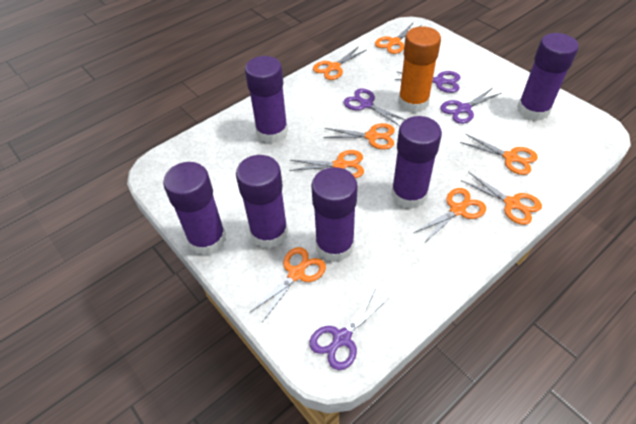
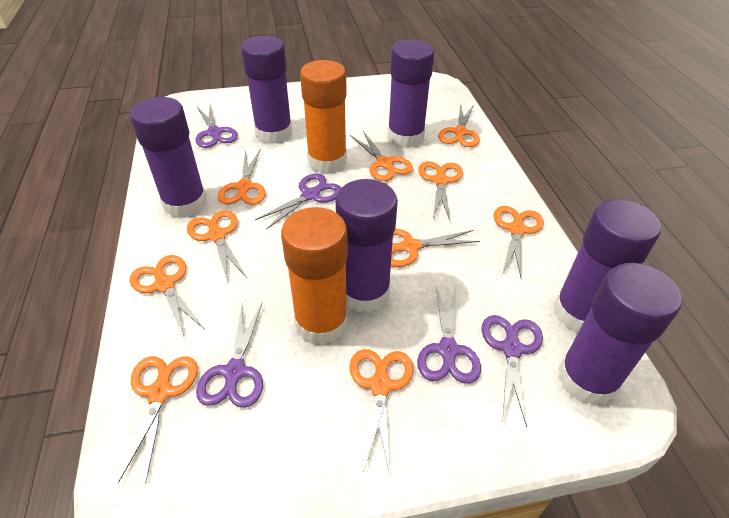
orange glue stick: 1 -> 2
orange scissors: 8 -> 10
purple scissors: 4 -> 5

